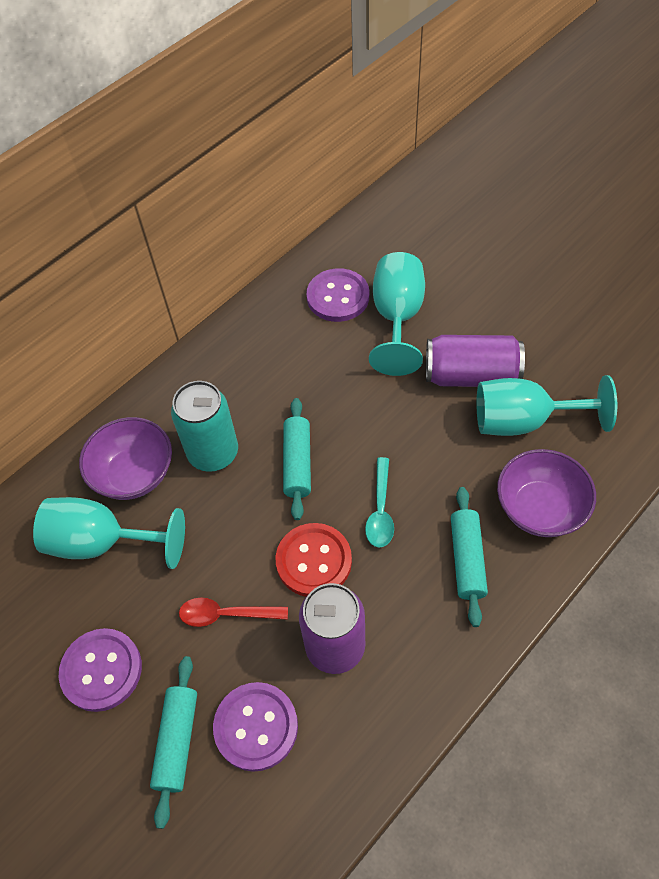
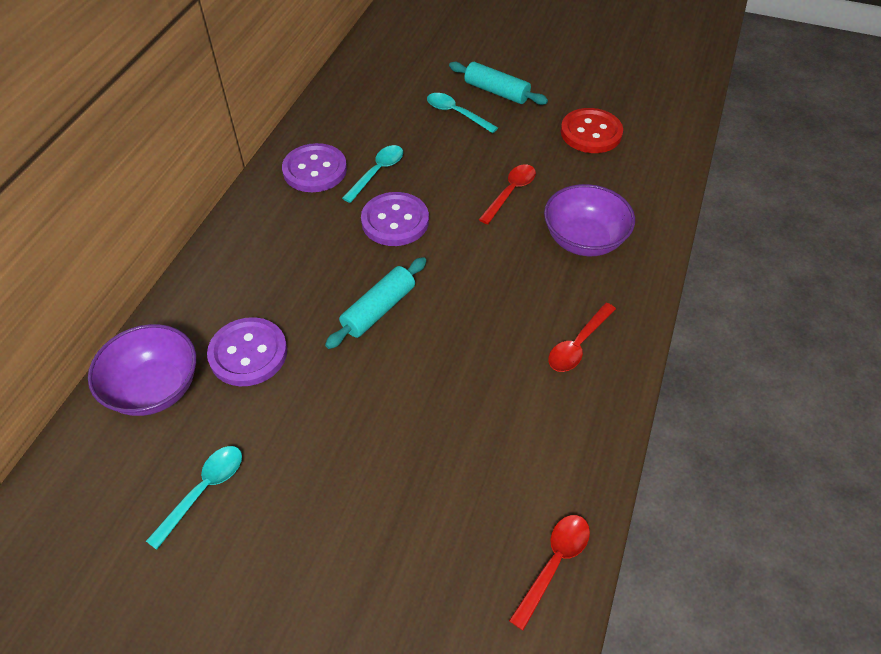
purple can: 2 -> 0
red spoon: 1 -> 3
turquoise can: 1 -> 0
turquoise goblet: 3 -> 0
turquoise rolling pin: 3 -> 2
turquoise spoon: 1 -> 3

